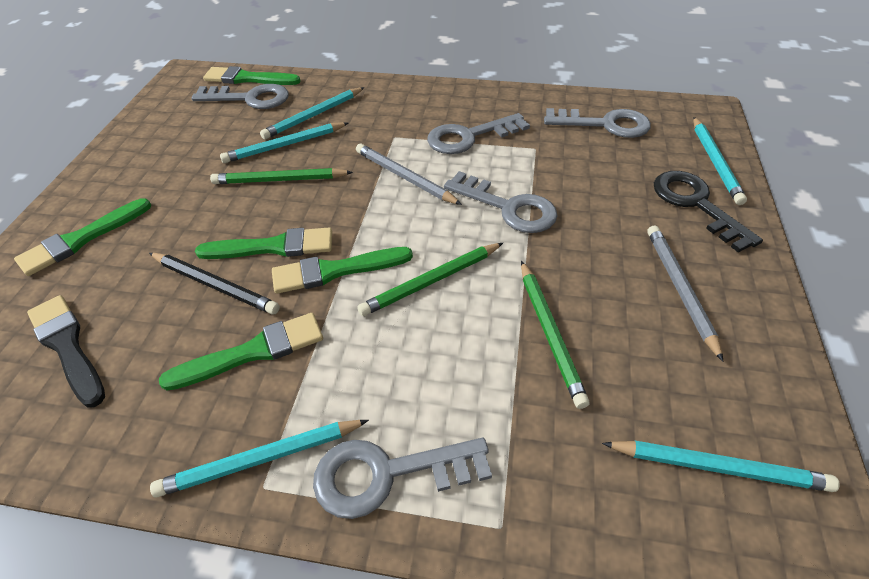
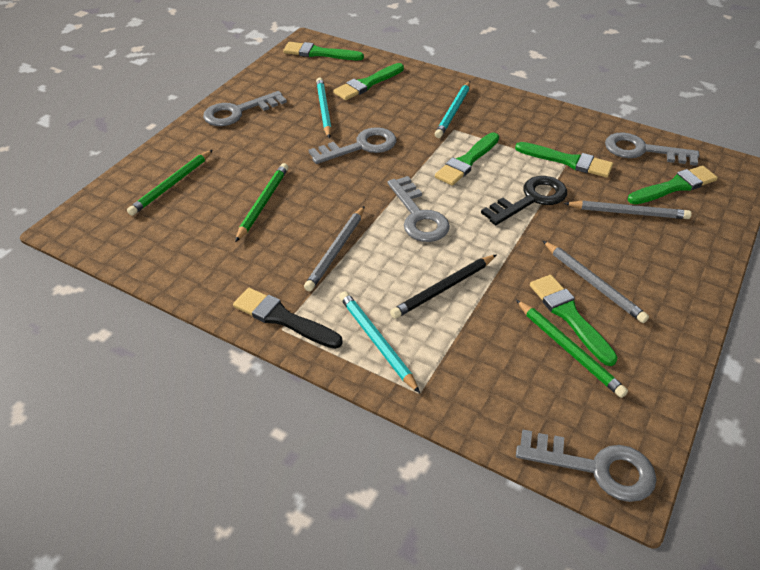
green brush: 5 -> 6
grey pencil: 2 -> 3
turquoise pencil: 5 -> 3

